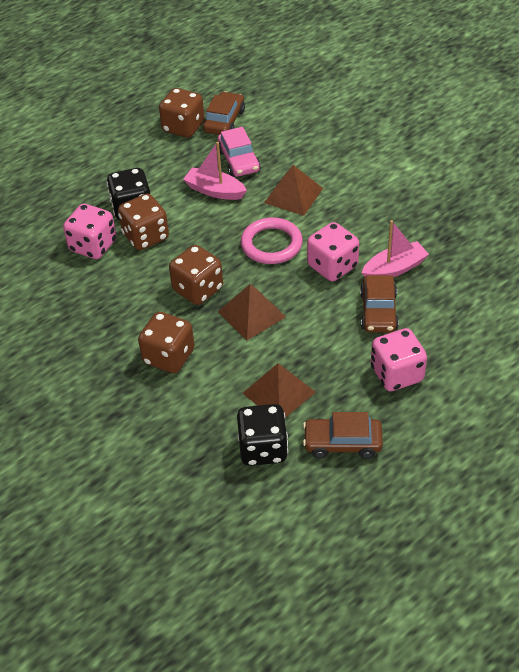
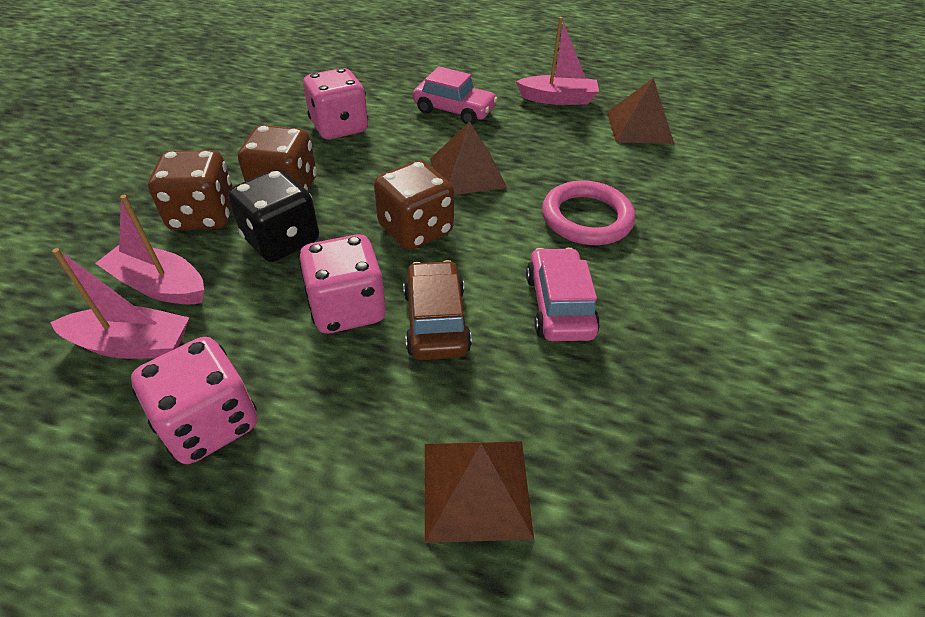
black dice: 2 -> 1
brown car: 3 -> 1
brown dice: 4 -> 3
pink boat: 2 -> 3
pink car: 1 -> 2

